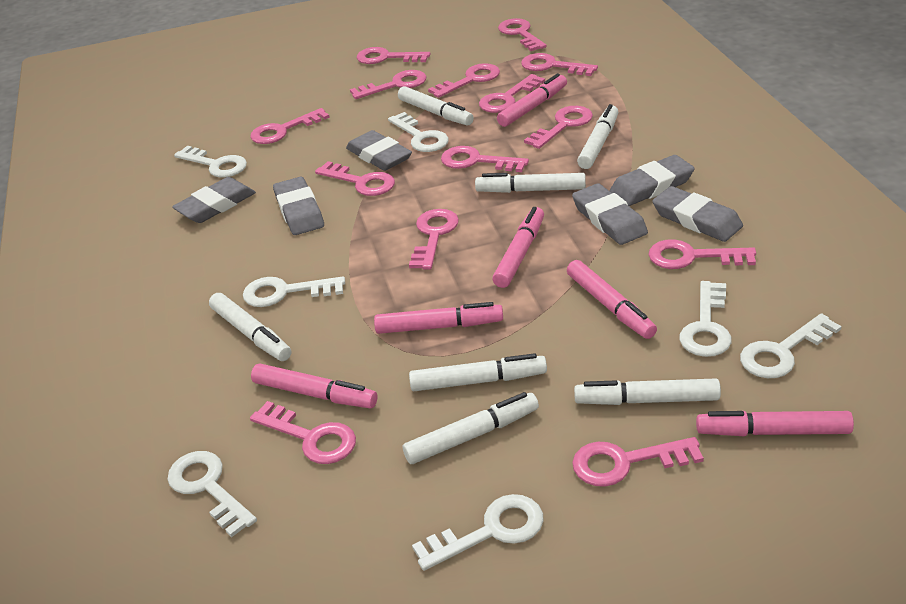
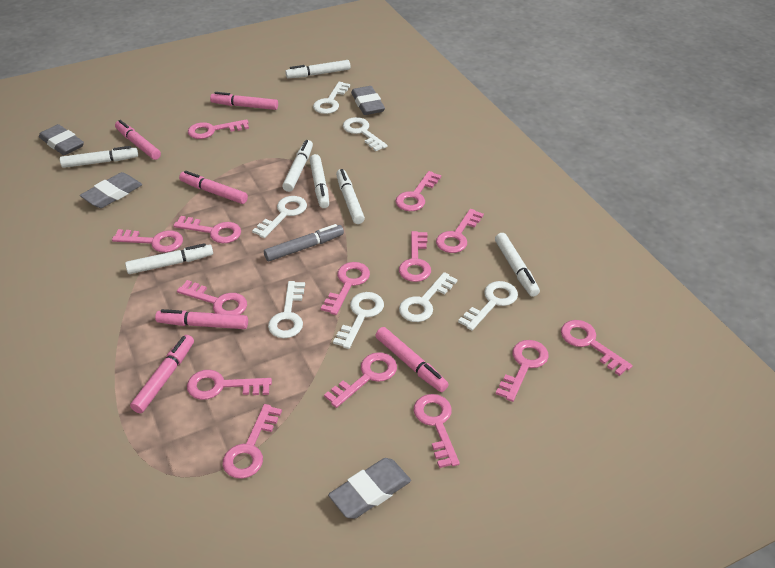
grey eraser: 6 -> 4
grey marker: 0 -> 1

